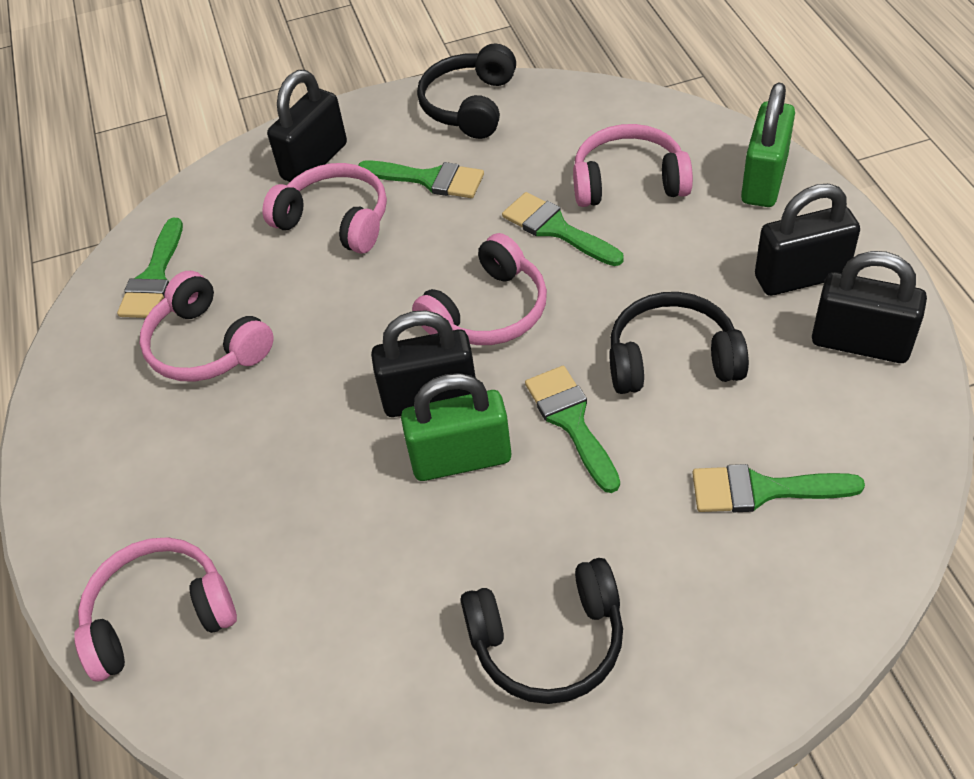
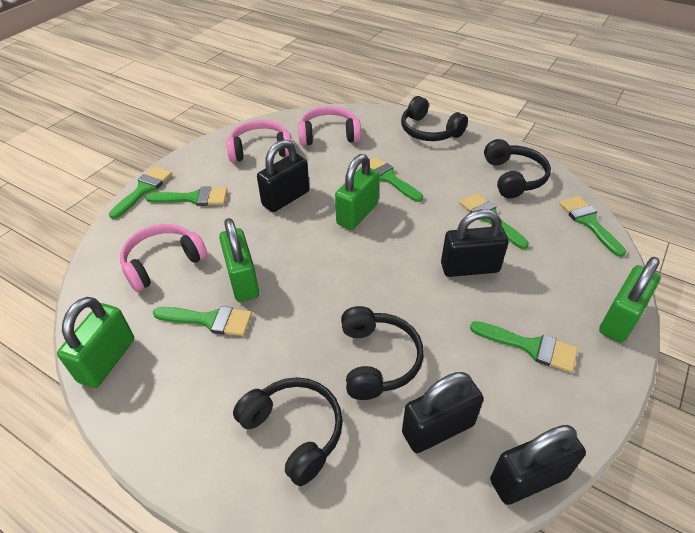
black headphones: 3 -> 4
green brush: 5 -> 7
green padlock: 2 -> 4
pink headphones: 5 -> 3

